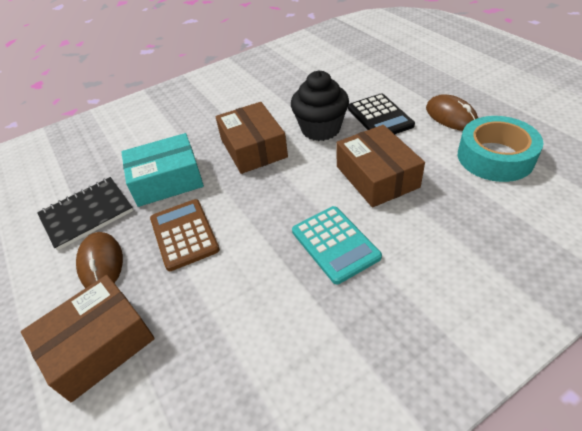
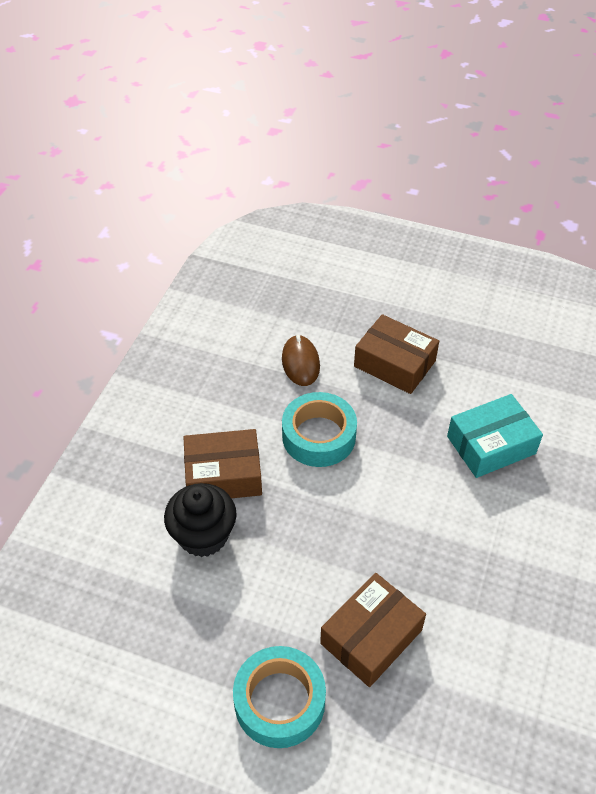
black calculator: 1 -> 0
black notebook: 1 -> 0
brown calculator: 1 -> 0
brown mouse: 2 -> 1
turquoise calculator: 1 -> 0
turquoise tape: 1 -> 2

